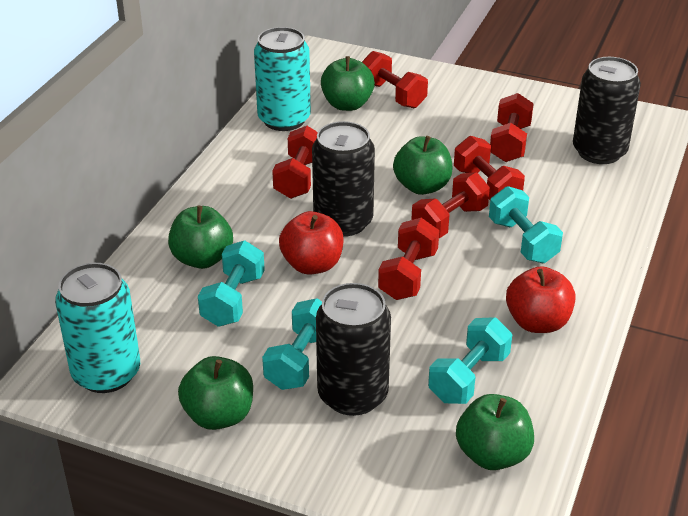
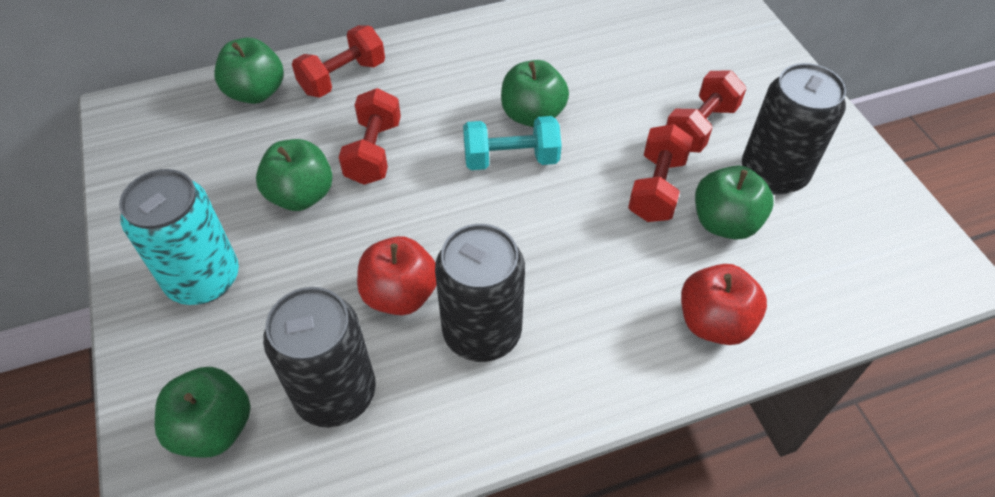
red dumbbell: 6 -> 4
turquoise can: 2 -> 1
turquoise dumbbell: 4 -> 1

